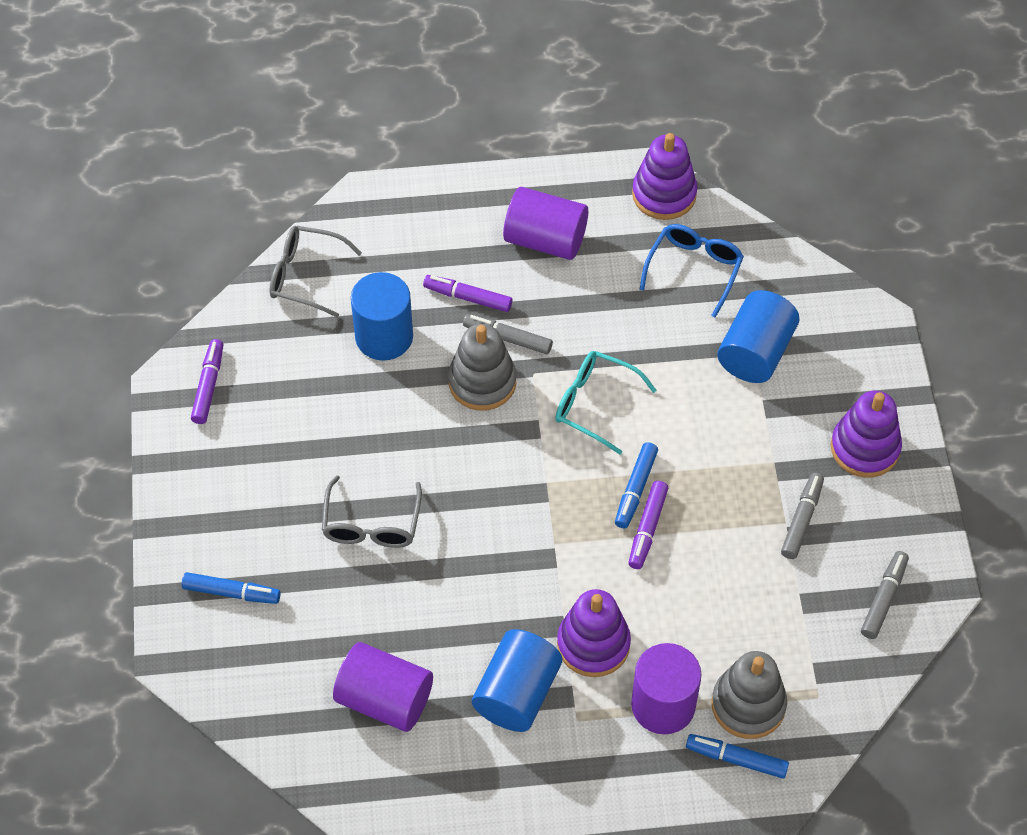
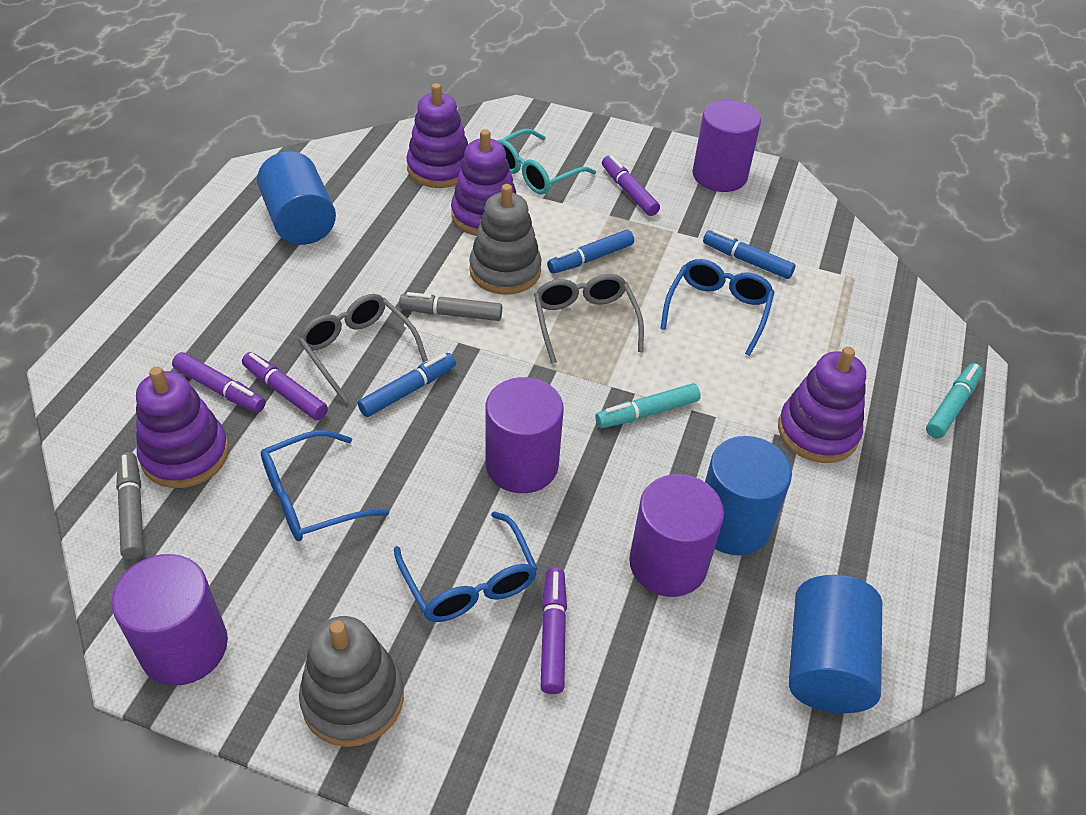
blue glasses: 1 -> 3
grey marker: 3 -> 2
purple cylinder: 3 -> 4
purple marker: 3 -> 4
purple stacking toy: 3 -> 4
turquoise marker: 0 -> 2

